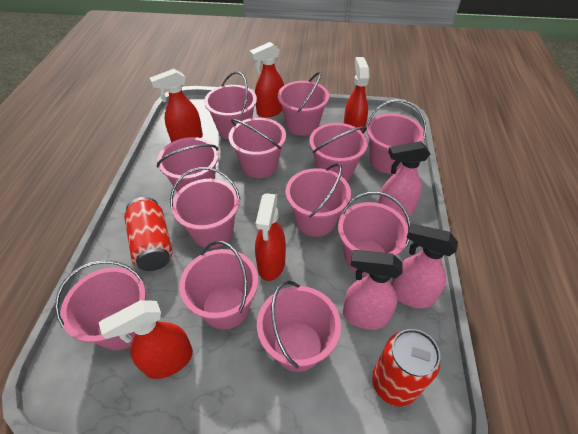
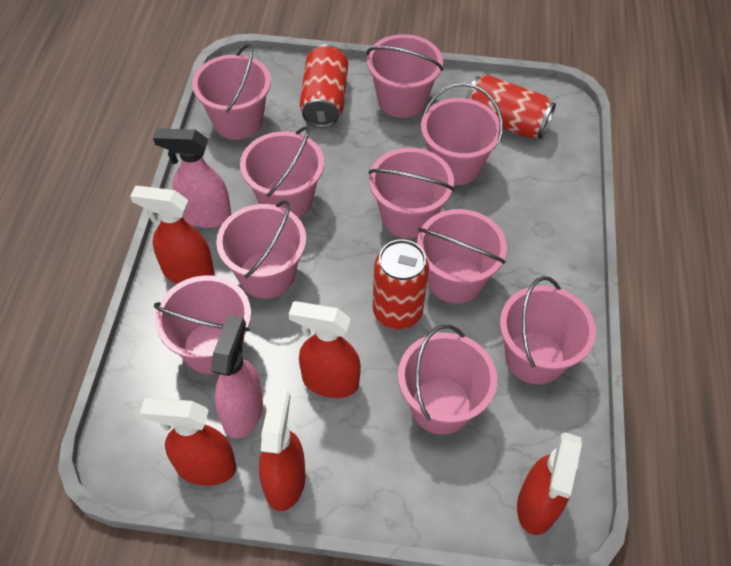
pink bucket: 12 -> 10
pink spray bottle: 3 -> 2
red can: 2 -> 3

